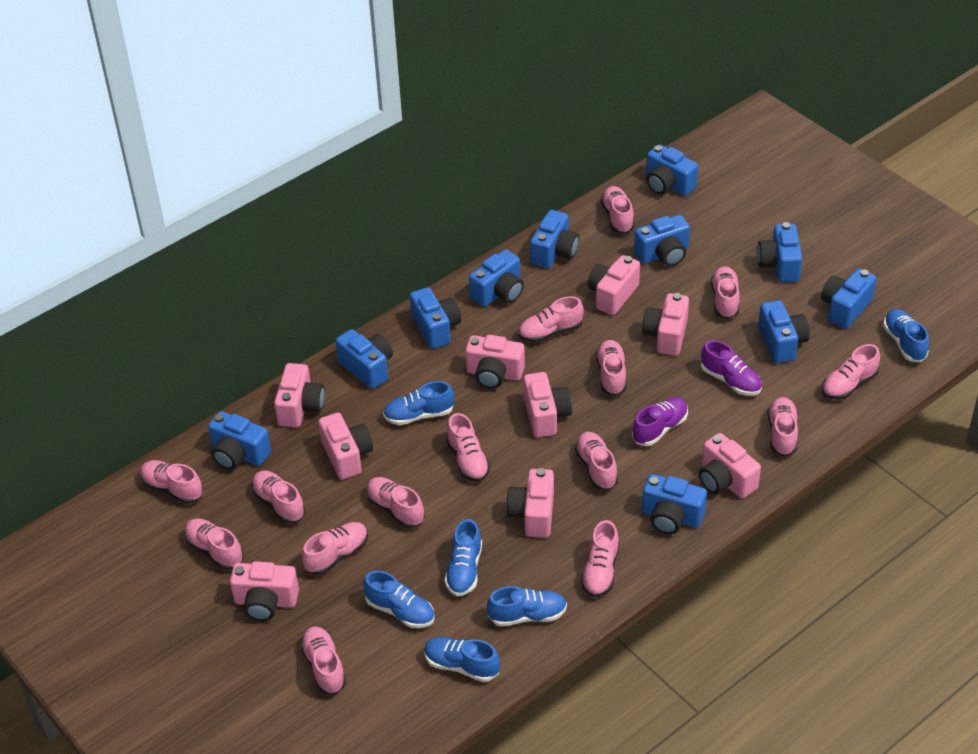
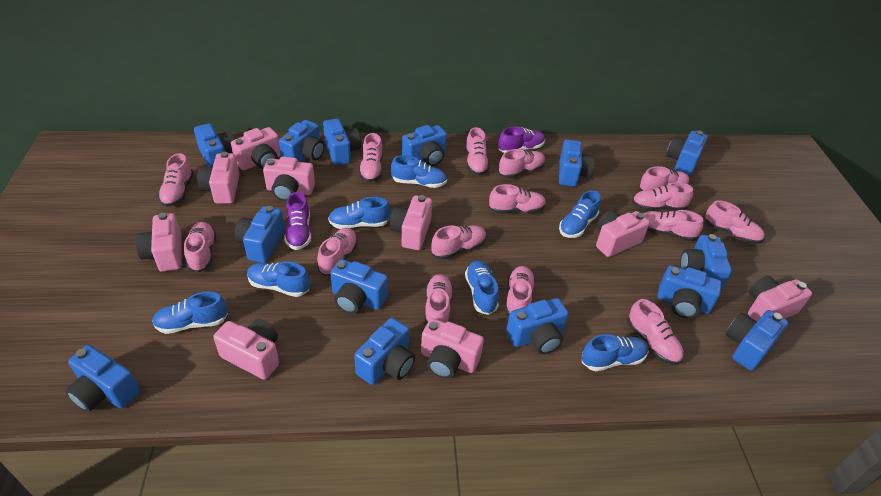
blue camera: 11 -> 14
blue shoe: 6 -> 7

